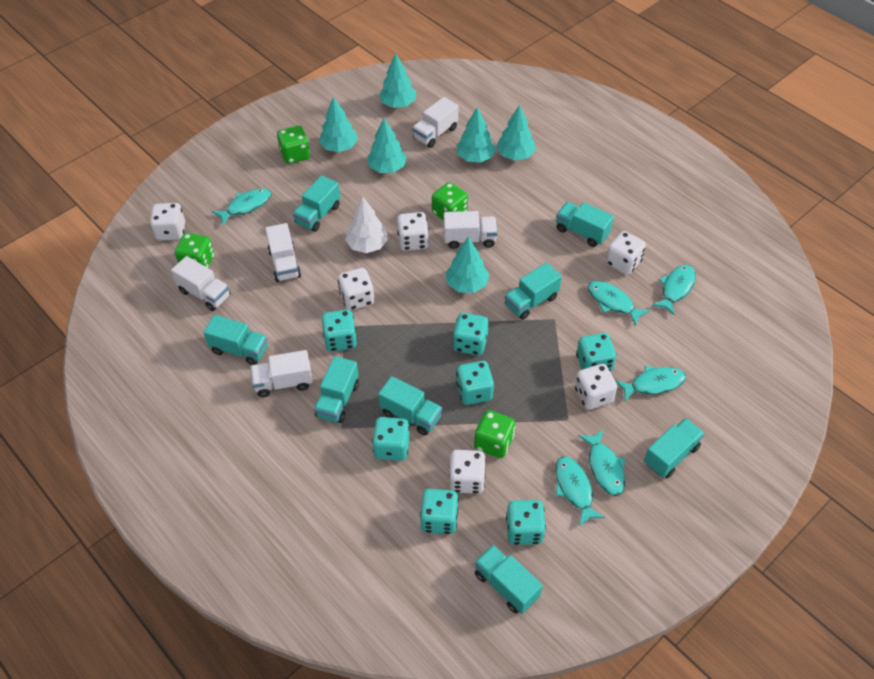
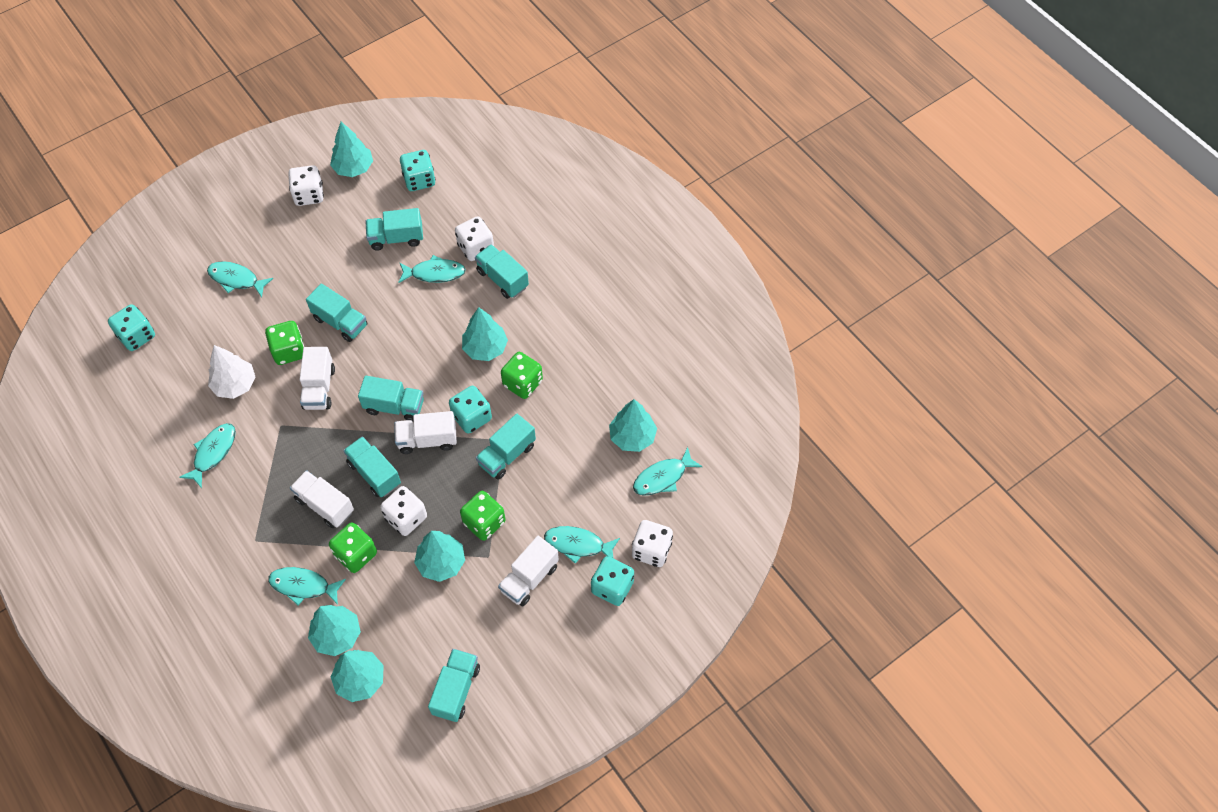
turquoise dice: 7 -> 4
turquoise truck: 8 -> 7
white dice: 6 -> 4
white truck: 5 -> 4

